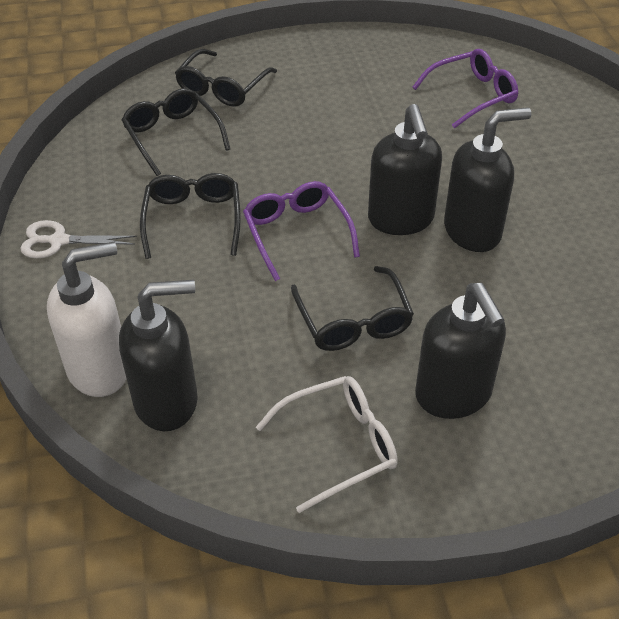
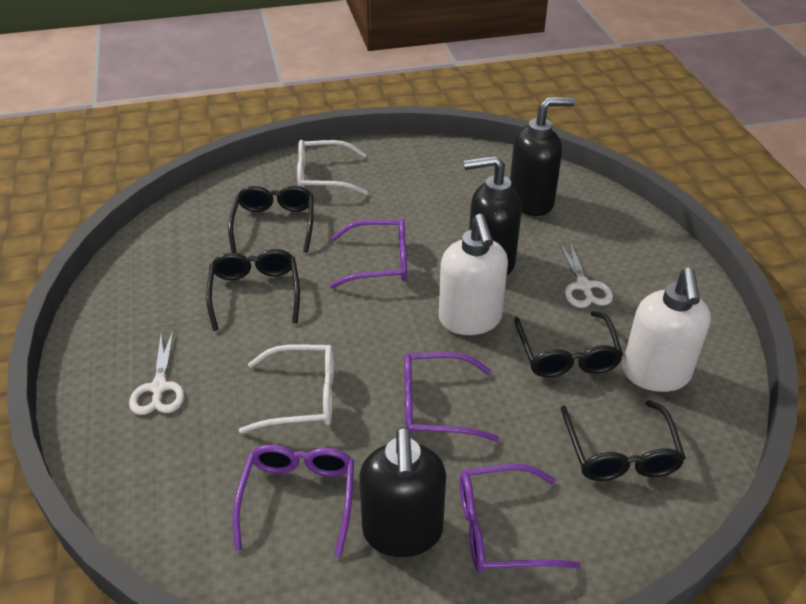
black soap dispenser: 4 -> 3
purple glasses: 2 -> 4
white glasses: 1 -> 2
white scissors: 1 -> 2
white soap dispenser: 1 -> 2

